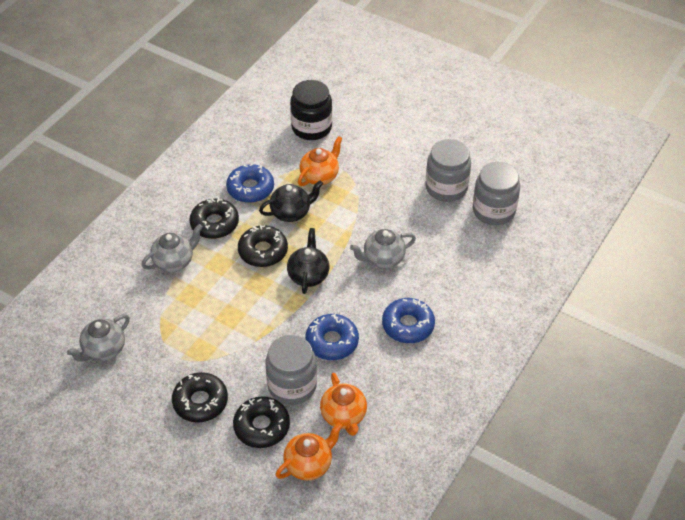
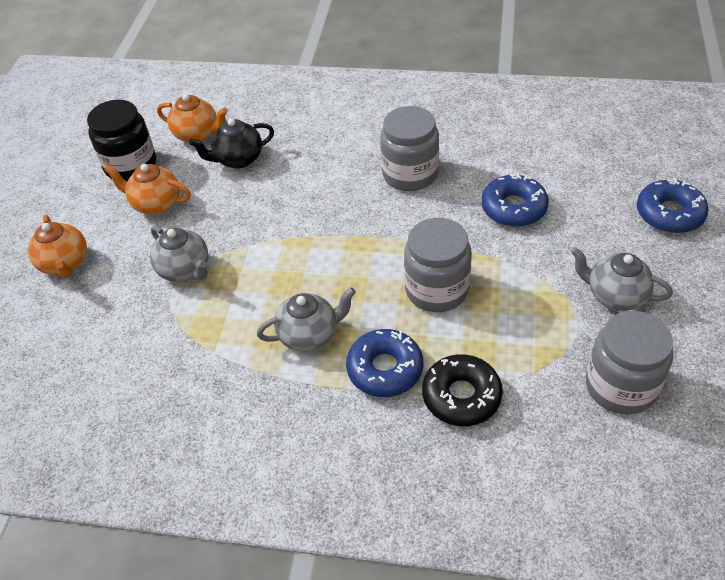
black donut: 4 -> 1
black teapot: 2 -> 1

